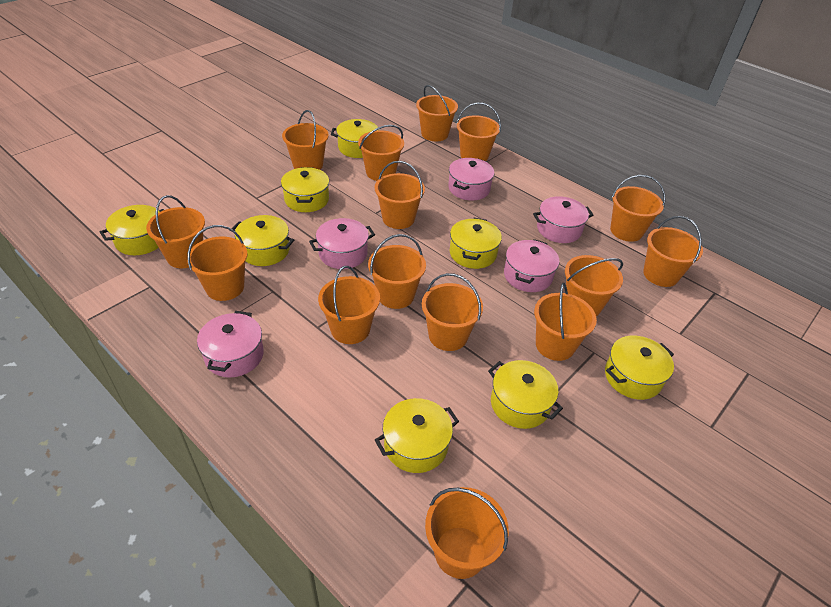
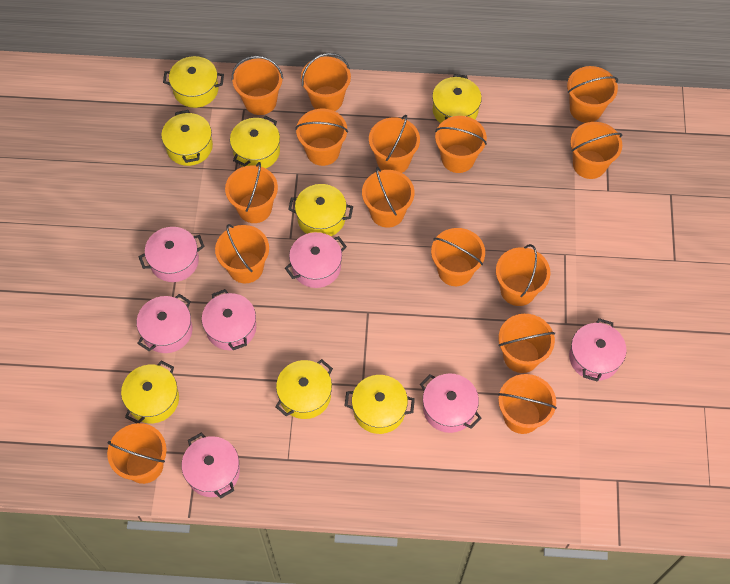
pink pot: 5 -> 7

